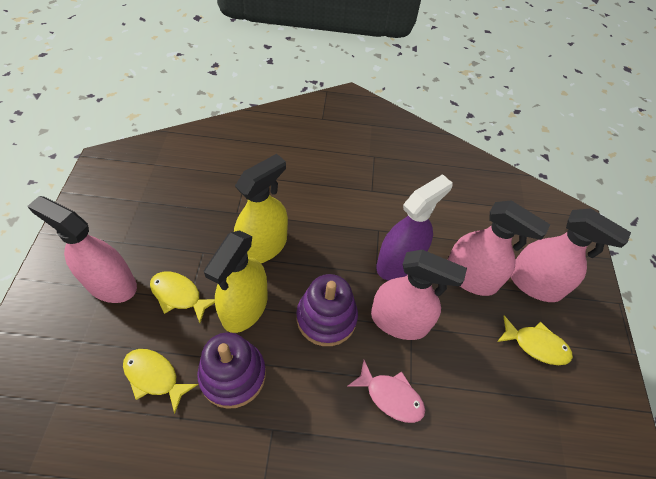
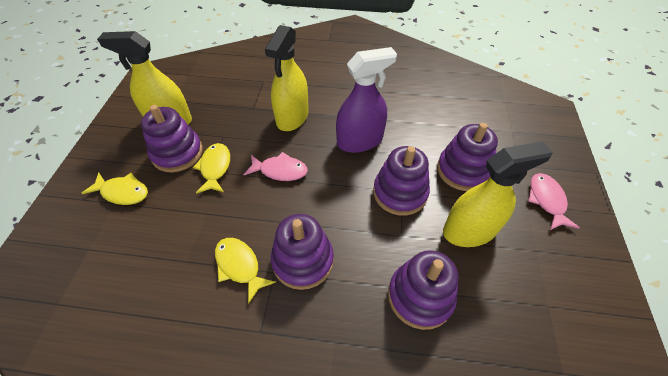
pink fish: 1 -> 2
pink spray bottle: 4 -> 0
purple stacking toy: 2 -> 5
yellow spray bottle: 2 -> 3

